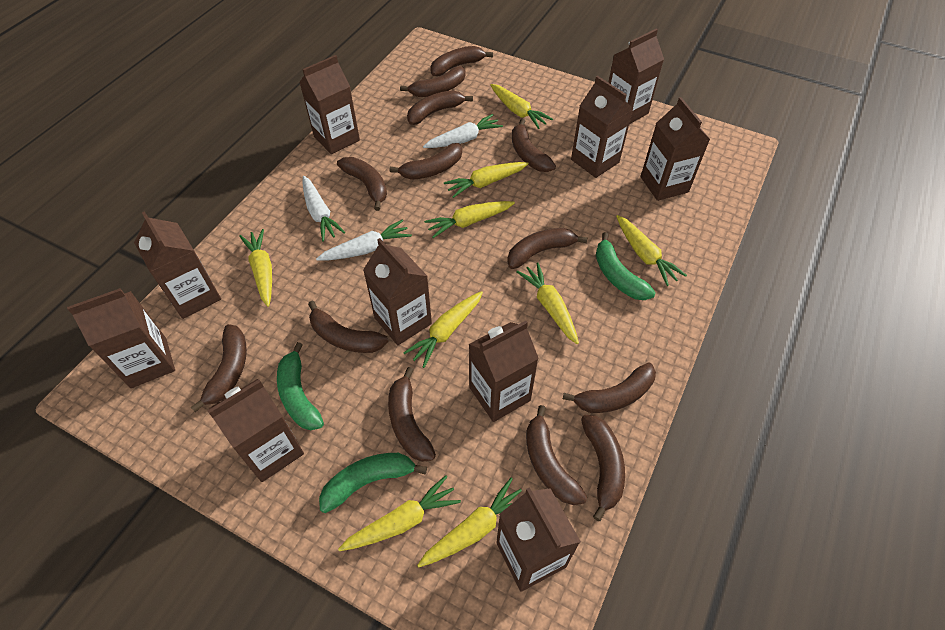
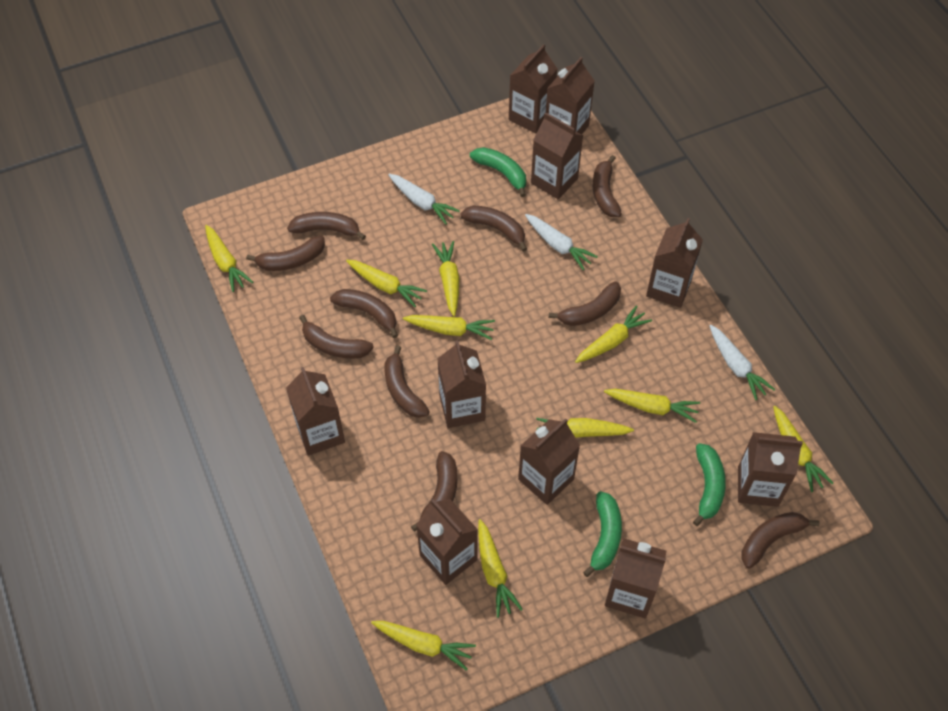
brown banana: 13 -> 10
yellow carrot: 9 -> 10

